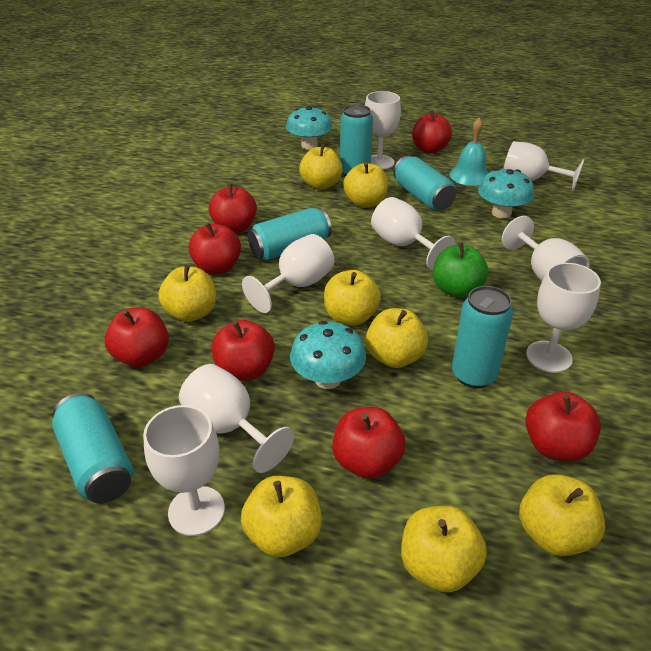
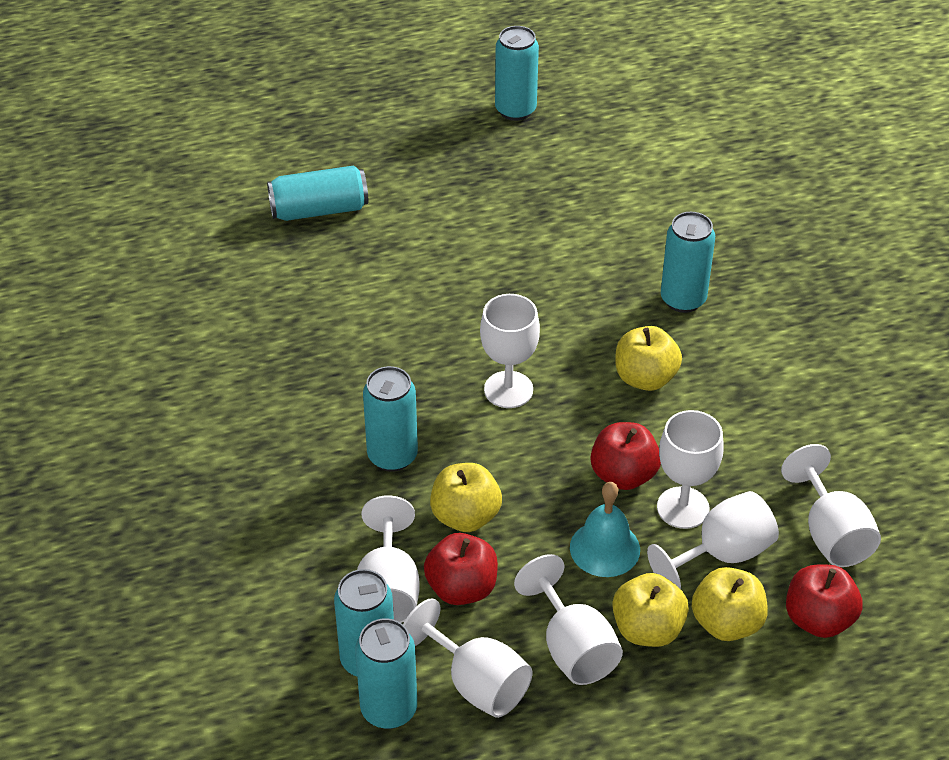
green apple: 1 -> 0
red apple: 7 -> 3
turquoise can: 5 -> 6
turquoise mushroom: 3 -> 0
white goblet: 8 -> 7
yellow apple: 8 -> 4

